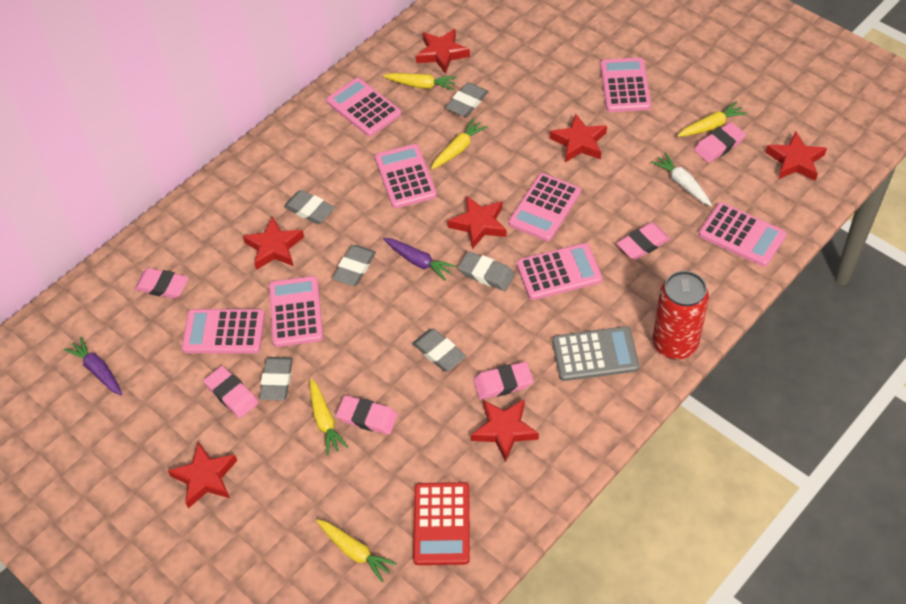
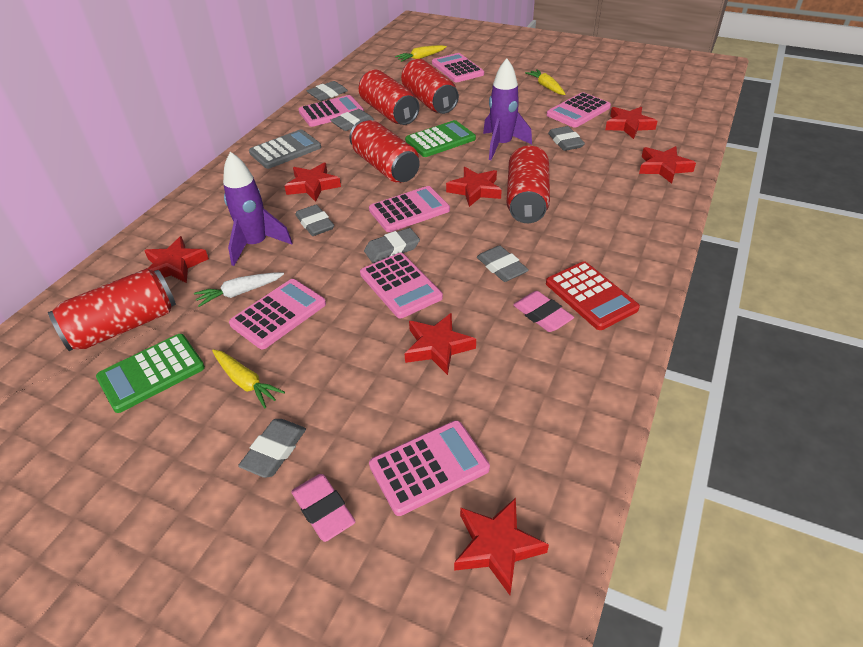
green calculator: 0 -> 2
grey eraser: 6 -> 7
pink calculator: 8 -> 7
pink eraser: 6 -> 2
purple carrot: 2 -> 0
purple rocket: 0 -> 2
red can: 1 -> 5
yellow carrot: 5 -> 3

